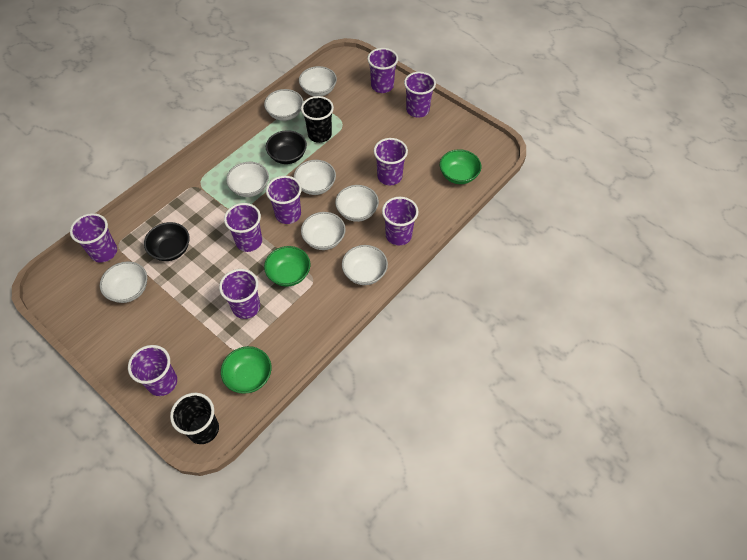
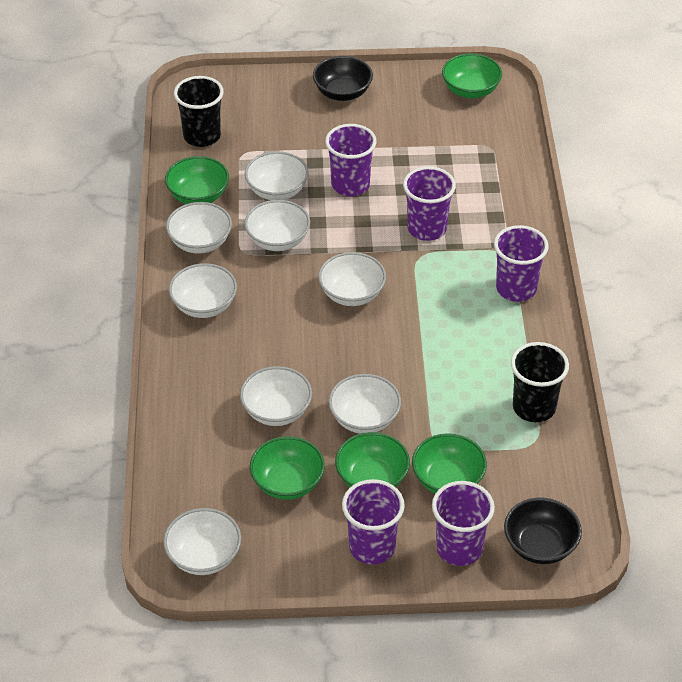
green bowl: 3 -> 5
purple cup: 9 -> 5

